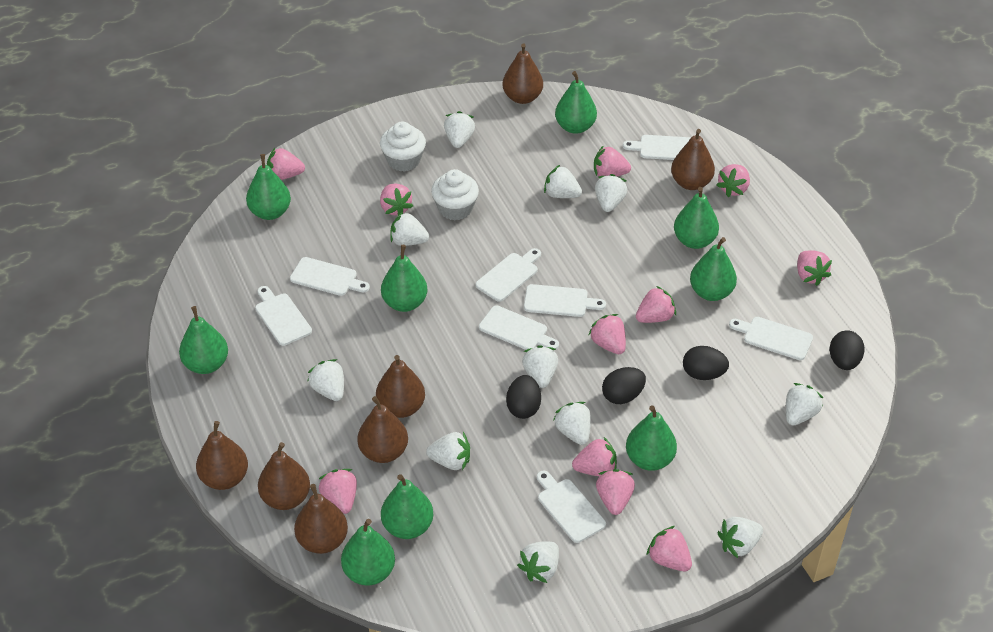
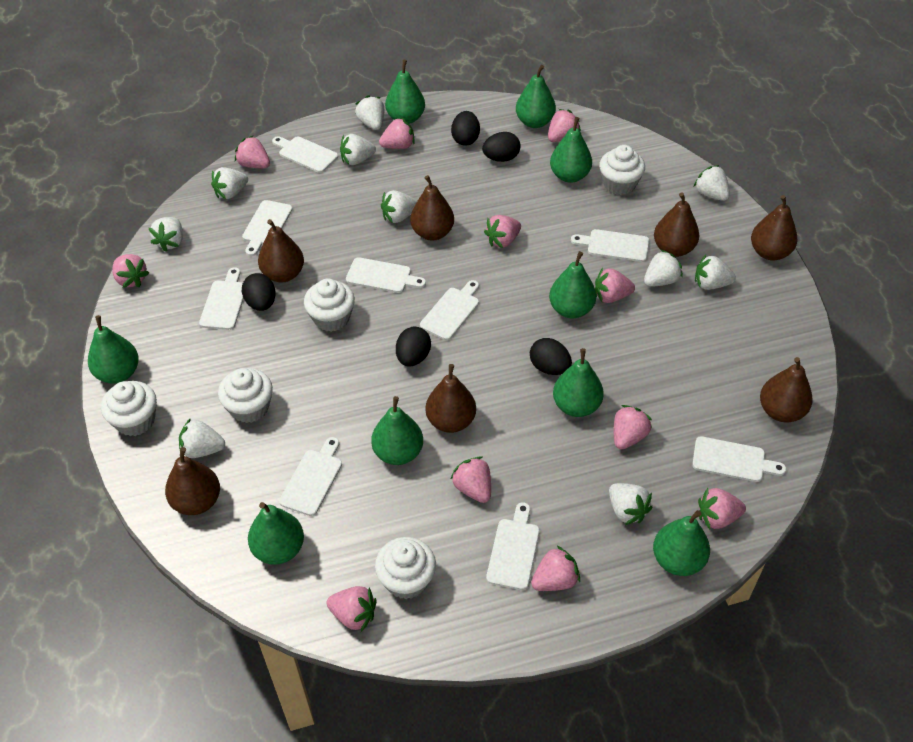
black egg: 4 -> 5
white cupcake: 2 -> 5
white cutting board: 8 -> 9
white strawberry: 11 -> 10

